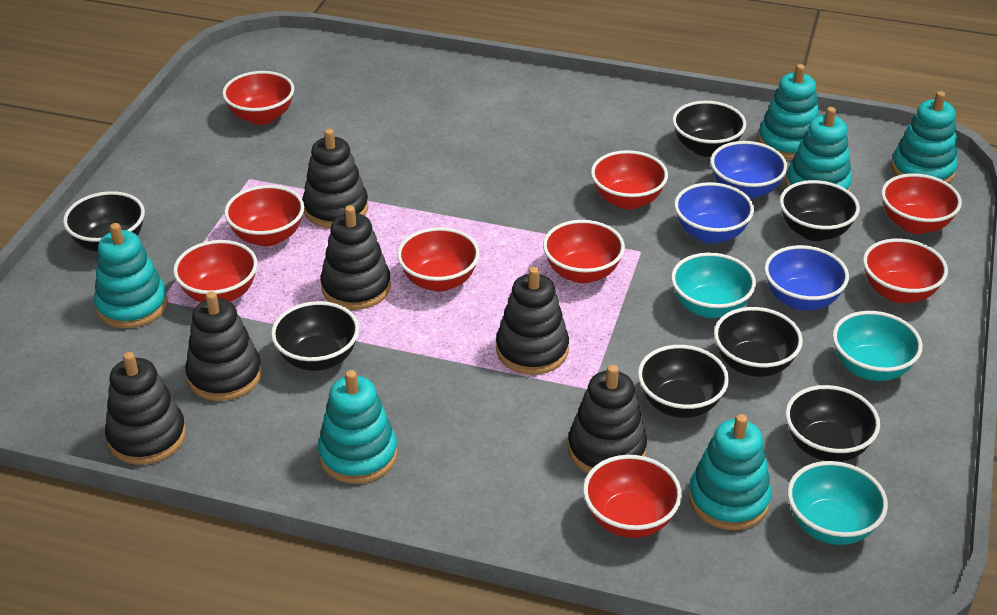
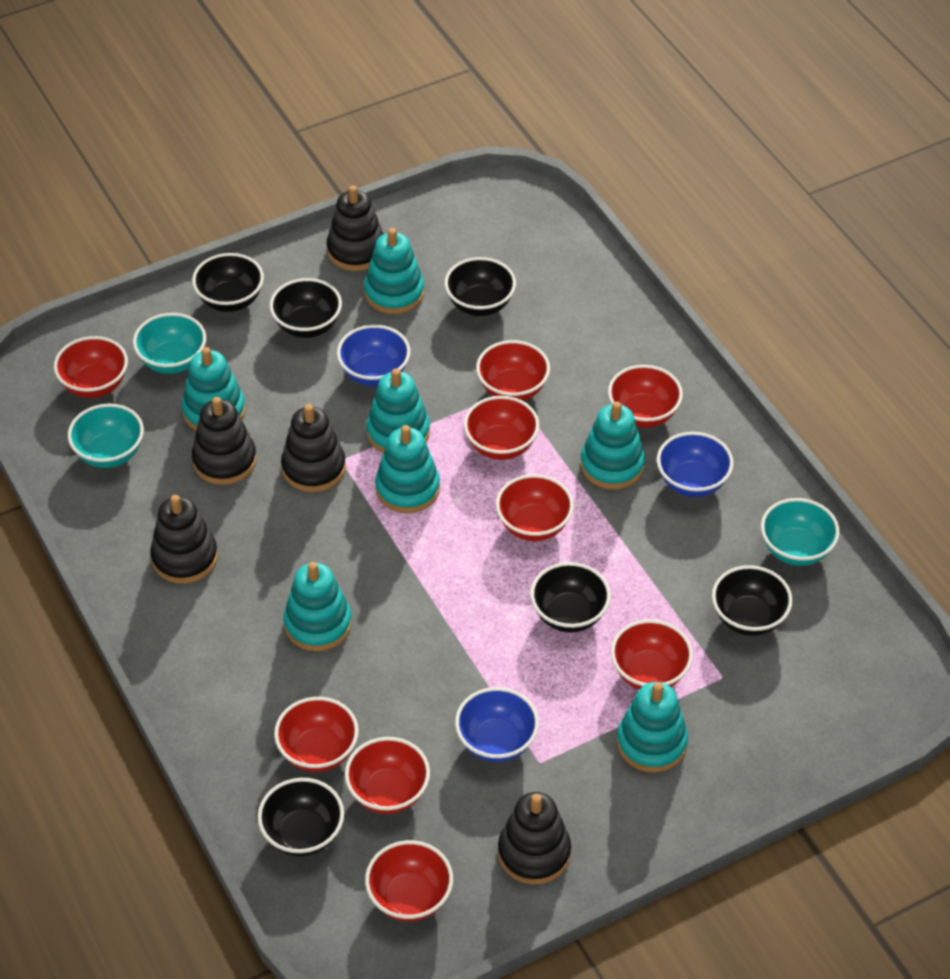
black bowl: 7 -> 6
black stacking toy: 6 -> 5
turquoise stacking toy: 6 -> 7

